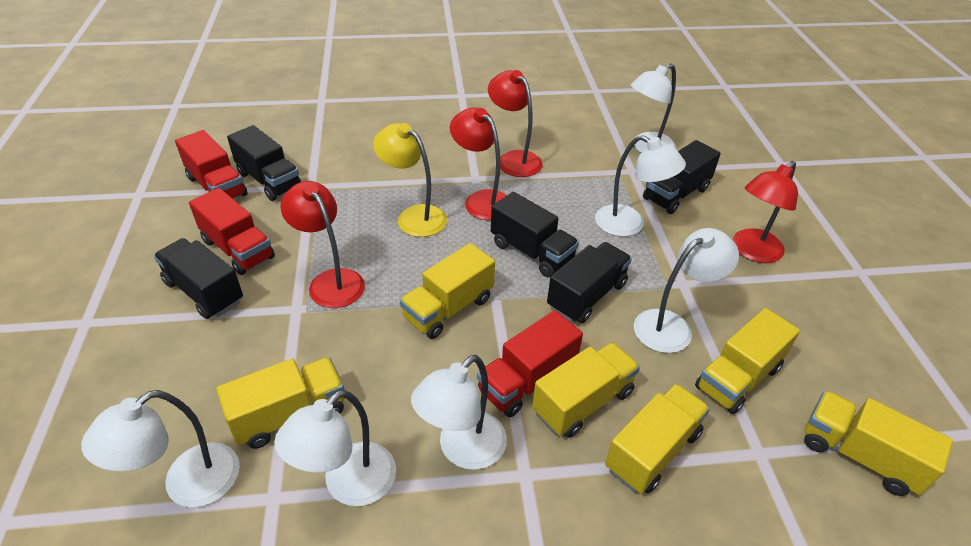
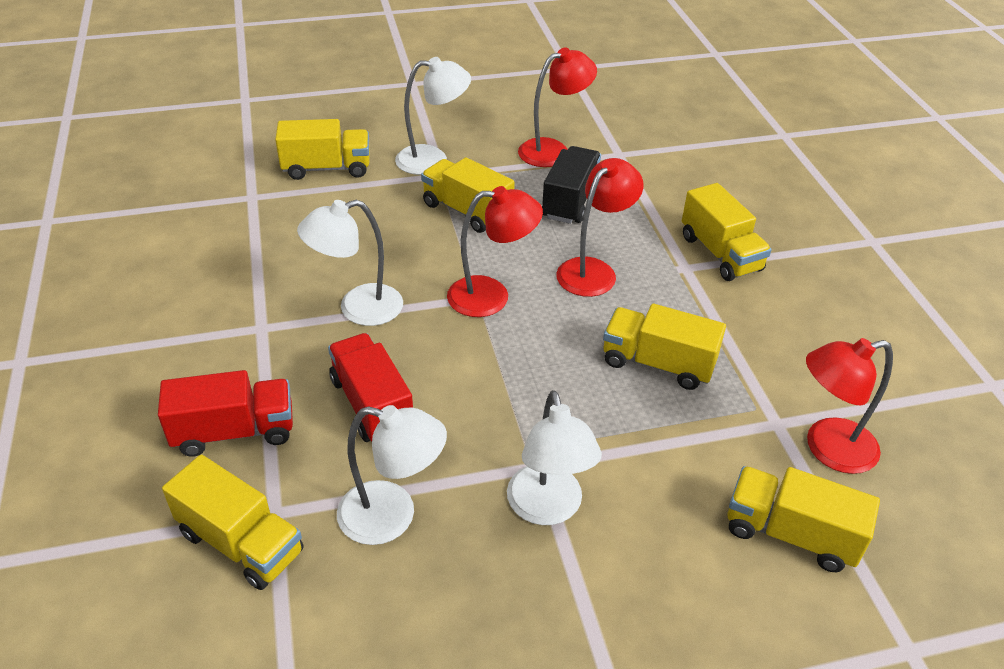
black truck: 5 -> 1
red truck: 3 -> 2
white lamp: 6 -> 4
yellow lamp: 1 -> 0

